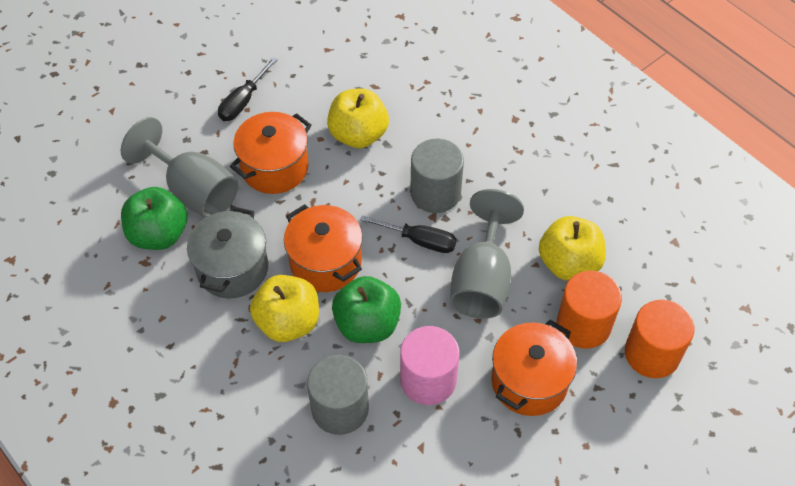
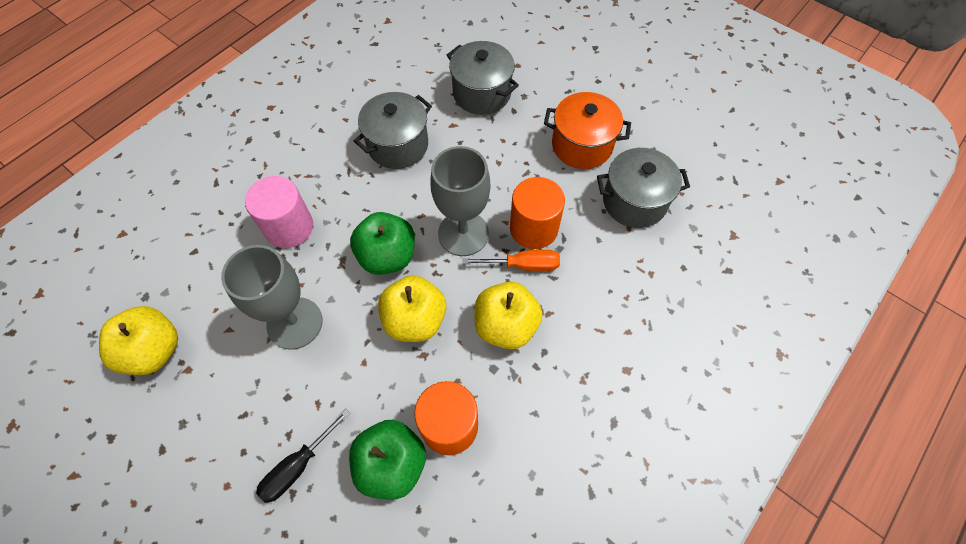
black screwdriver: 2 -> 1
grey cylinder: 2 -> 0
grey pot: 1 -> 3
orange pot: 3 -> 1
orange screwdriver: 0 -> 1

